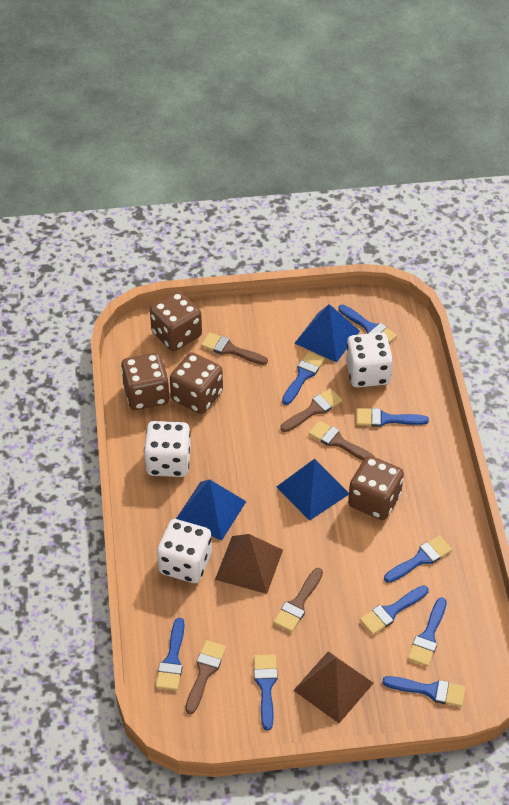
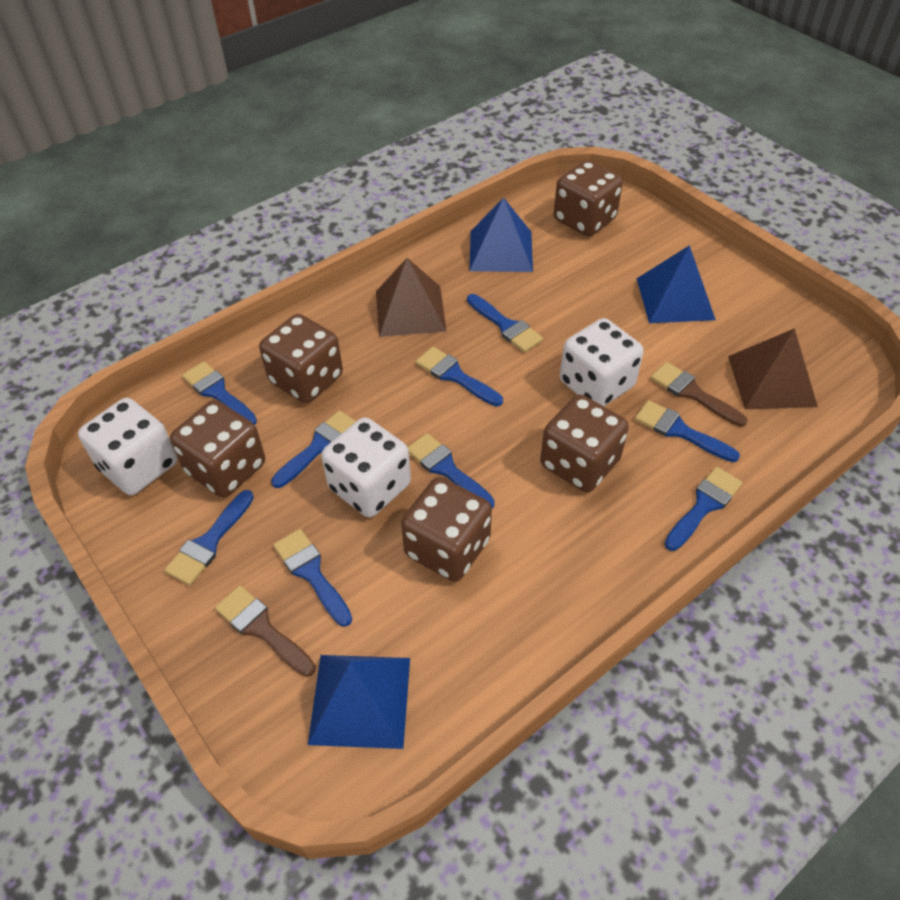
brown brush: 5 -> 2
brown dice: 4 -> 5

